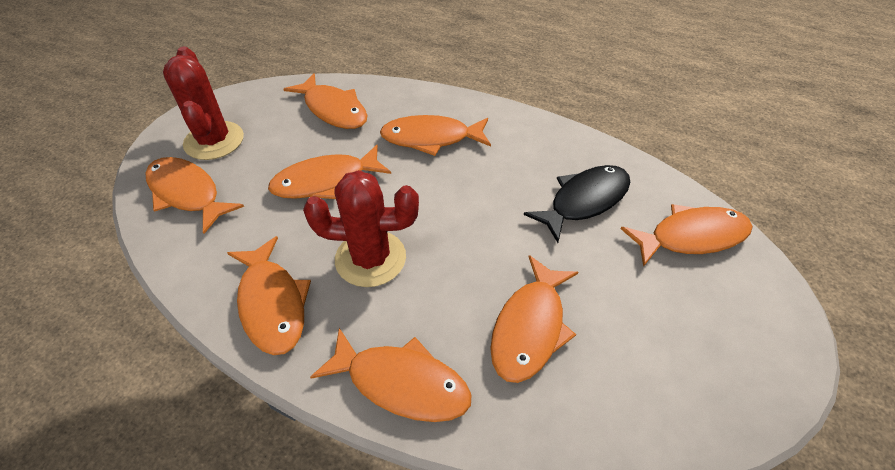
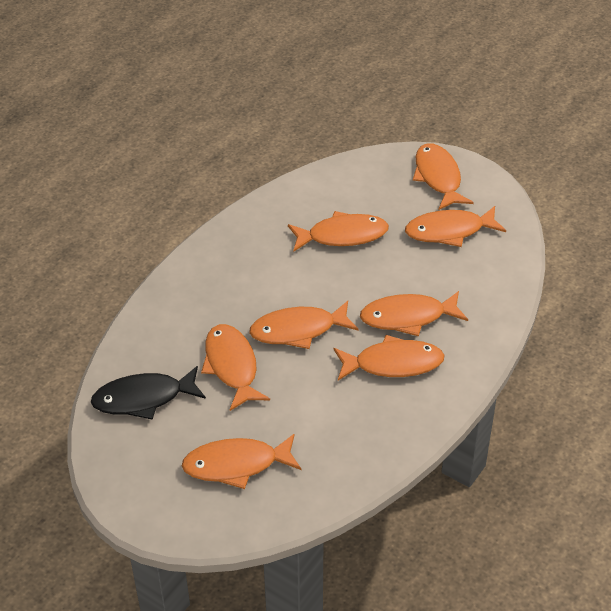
red cactus: 2 -> 0

